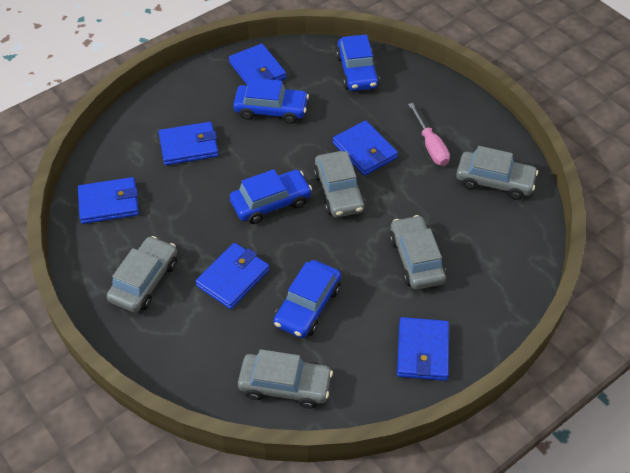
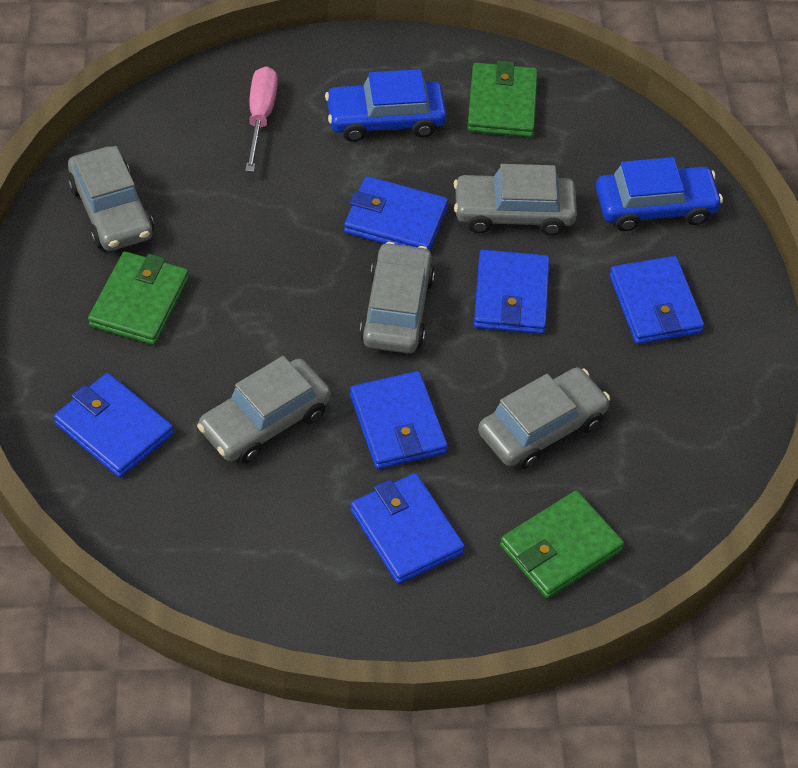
blue car: 4 -> 2
green wallet: 0 -> 3

